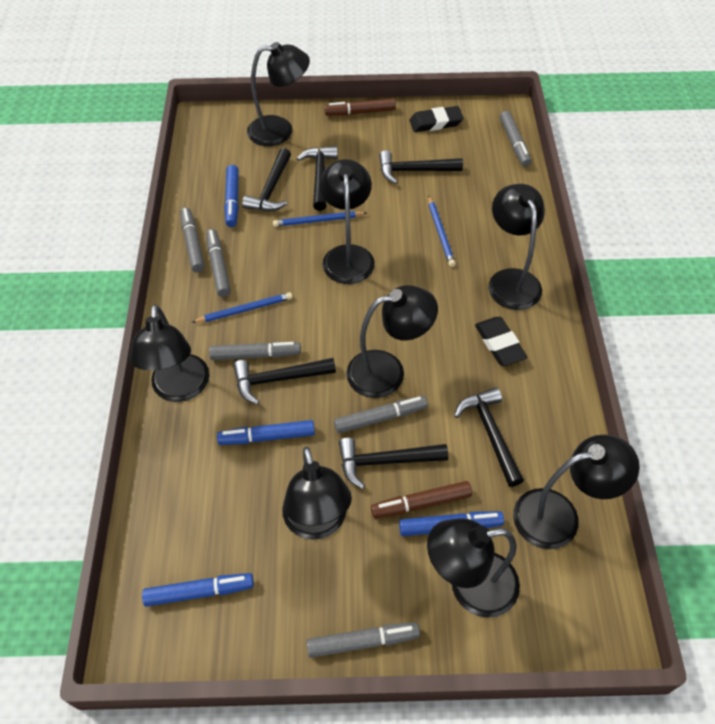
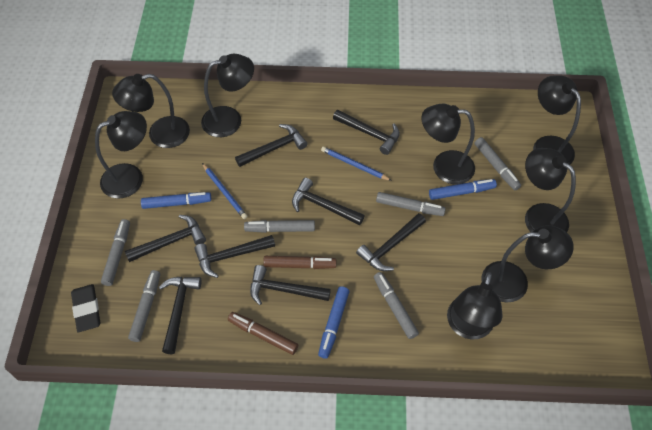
black eraser: 2 -> 1
black hammer: 6 -> 8
blue marker: 4 -> 3
blue pencil: 3 -> 2

